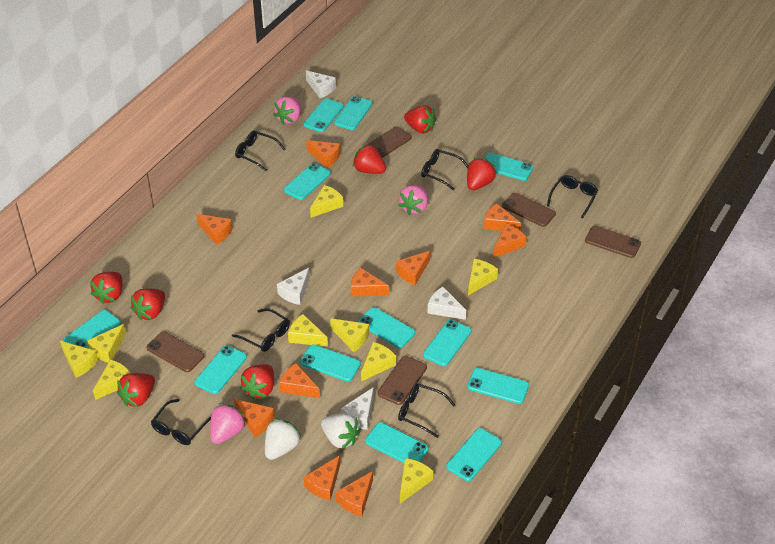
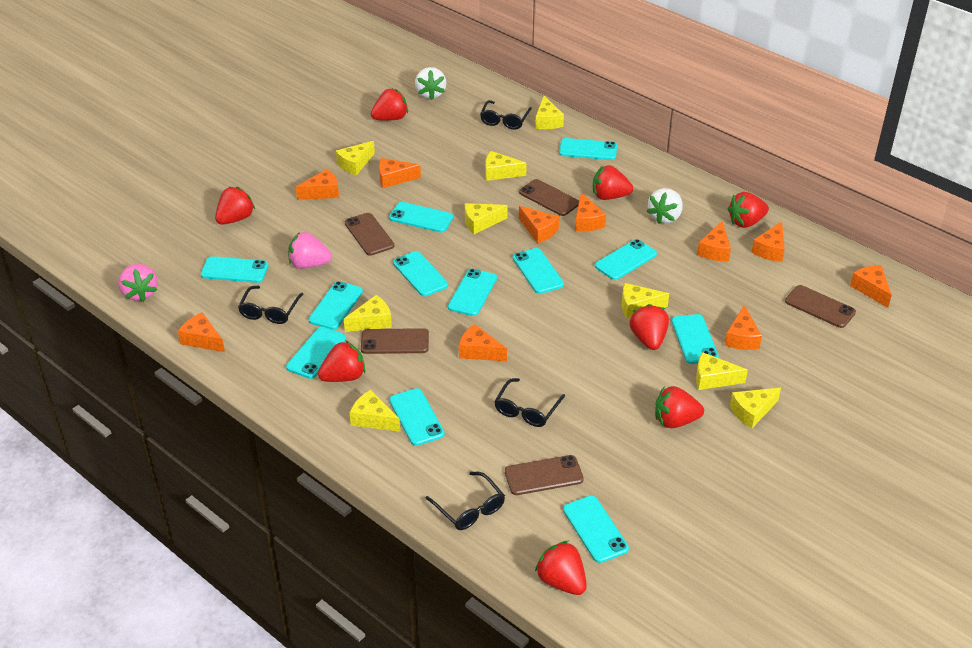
black glasses: 6 -> 4
pink strawberry: 3 -> 2
red strawberry: 7 -> 8
white cheese: 4 -> 0

